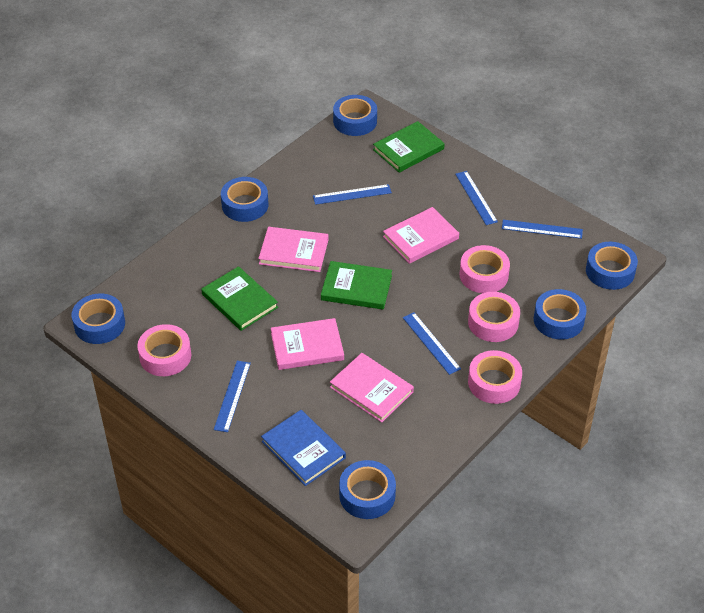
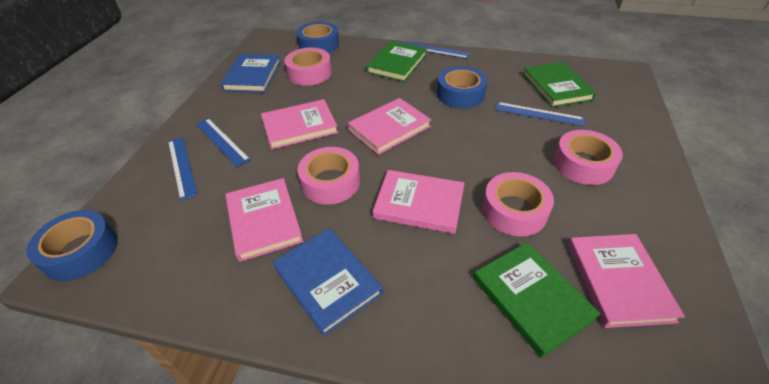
blue book: 1 -> 2
blue ruler: 5 -> 4
blue tape: 6 -> 3
pink book: 4 -> 5

